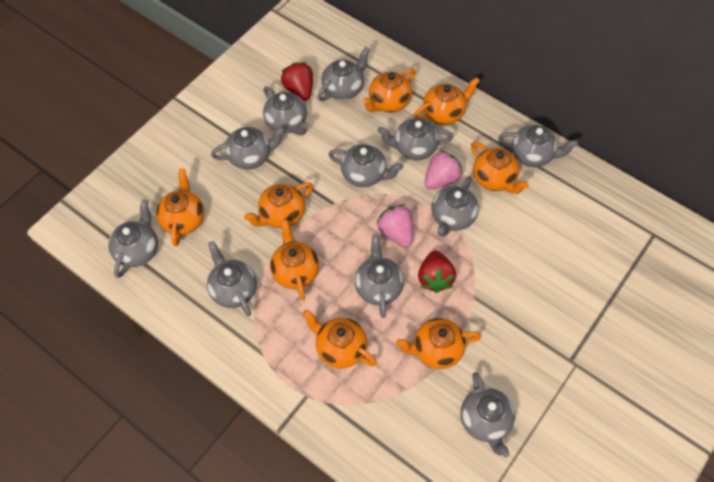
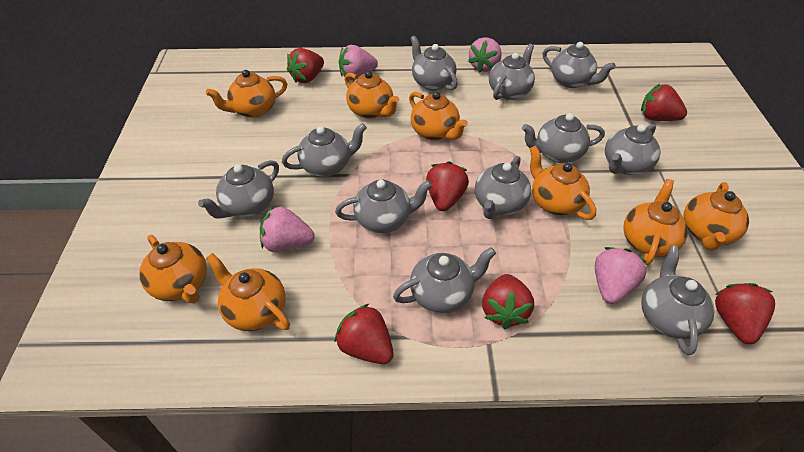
pink strawberry: 2 -> 4
red strawberry: 2 -> 6

